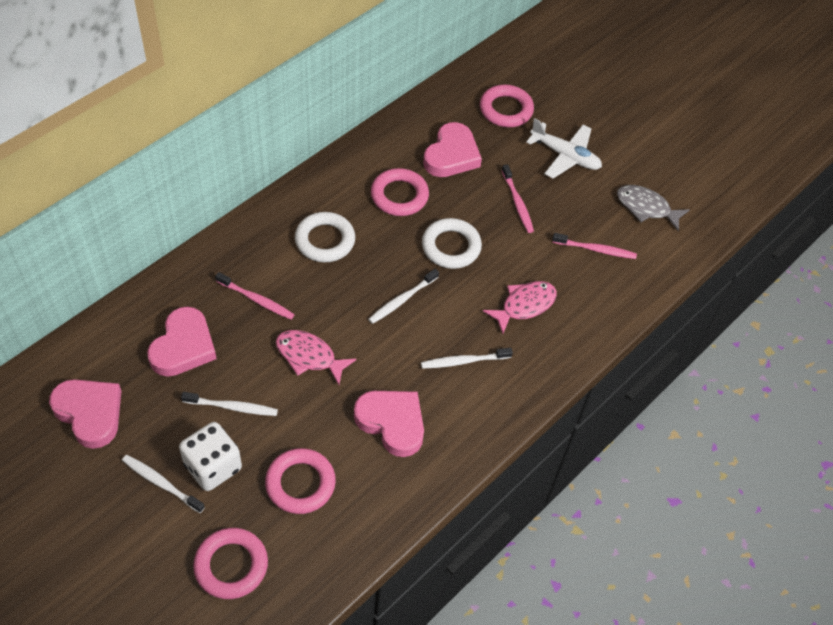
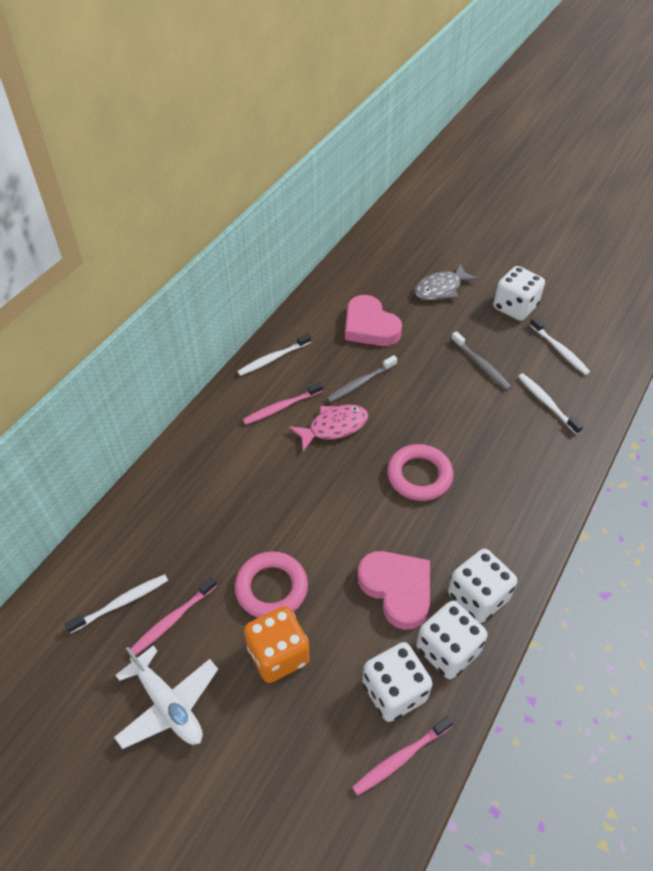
grey toothbrush: 0 -> 2
orange dice: 0 -> 1
pink fish: 2 -> 1
pink heart: 4 -> 2
pink ring: 4 -> 2
white dice: 1 -> 4
white ring: 2 -> 0

